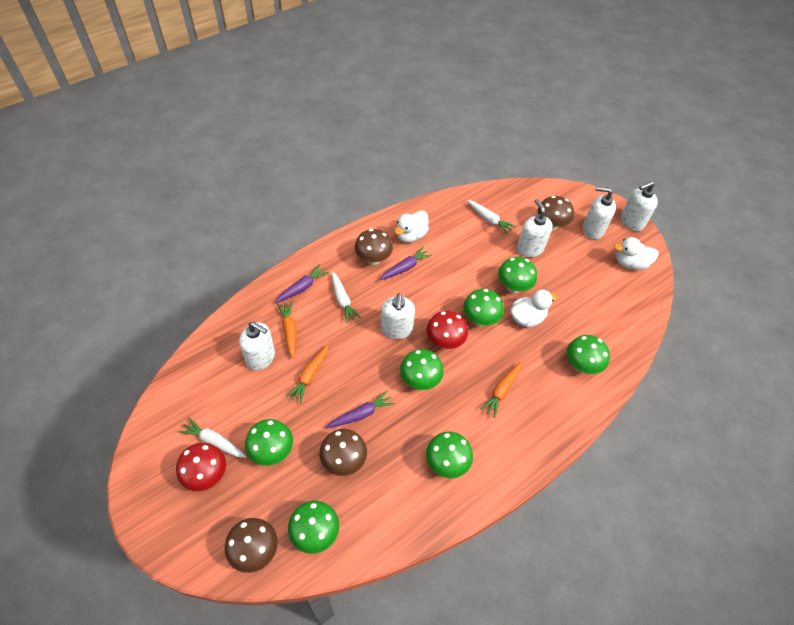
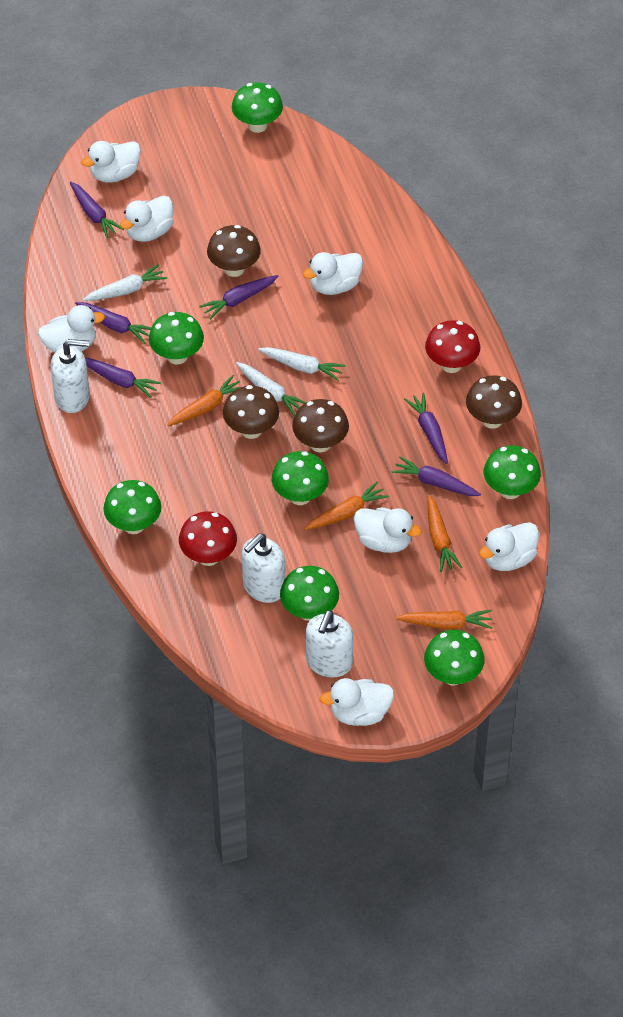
orange carrot: 3 -> 4
purple carrot: 3 -> 6
white duck: 3 -> 7
white soap dispenser: 5 -> 3

